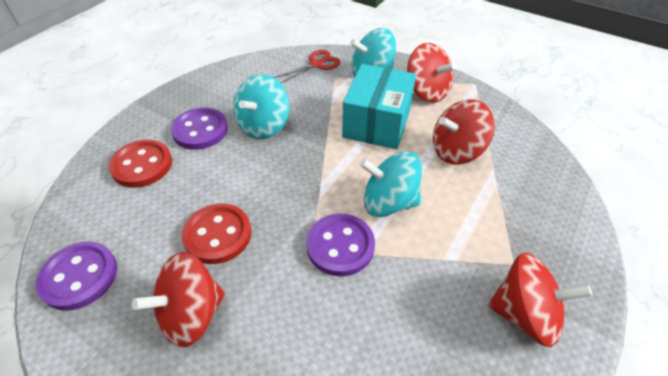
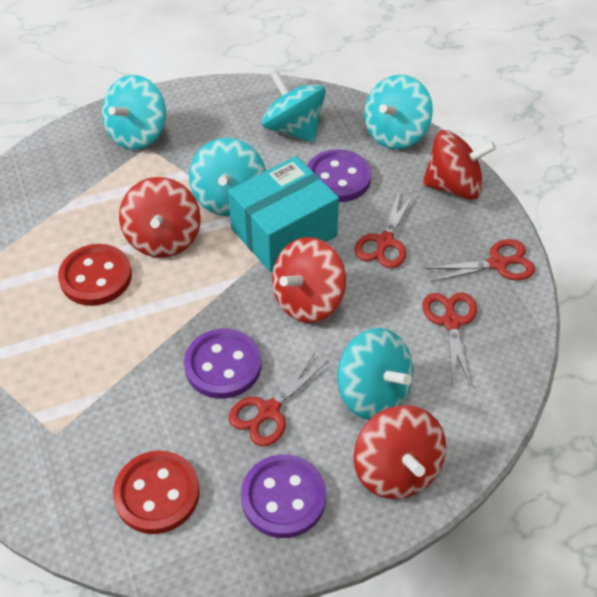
red scissors: 1 -> 4
turquoise spinning top: 3 -> 5

